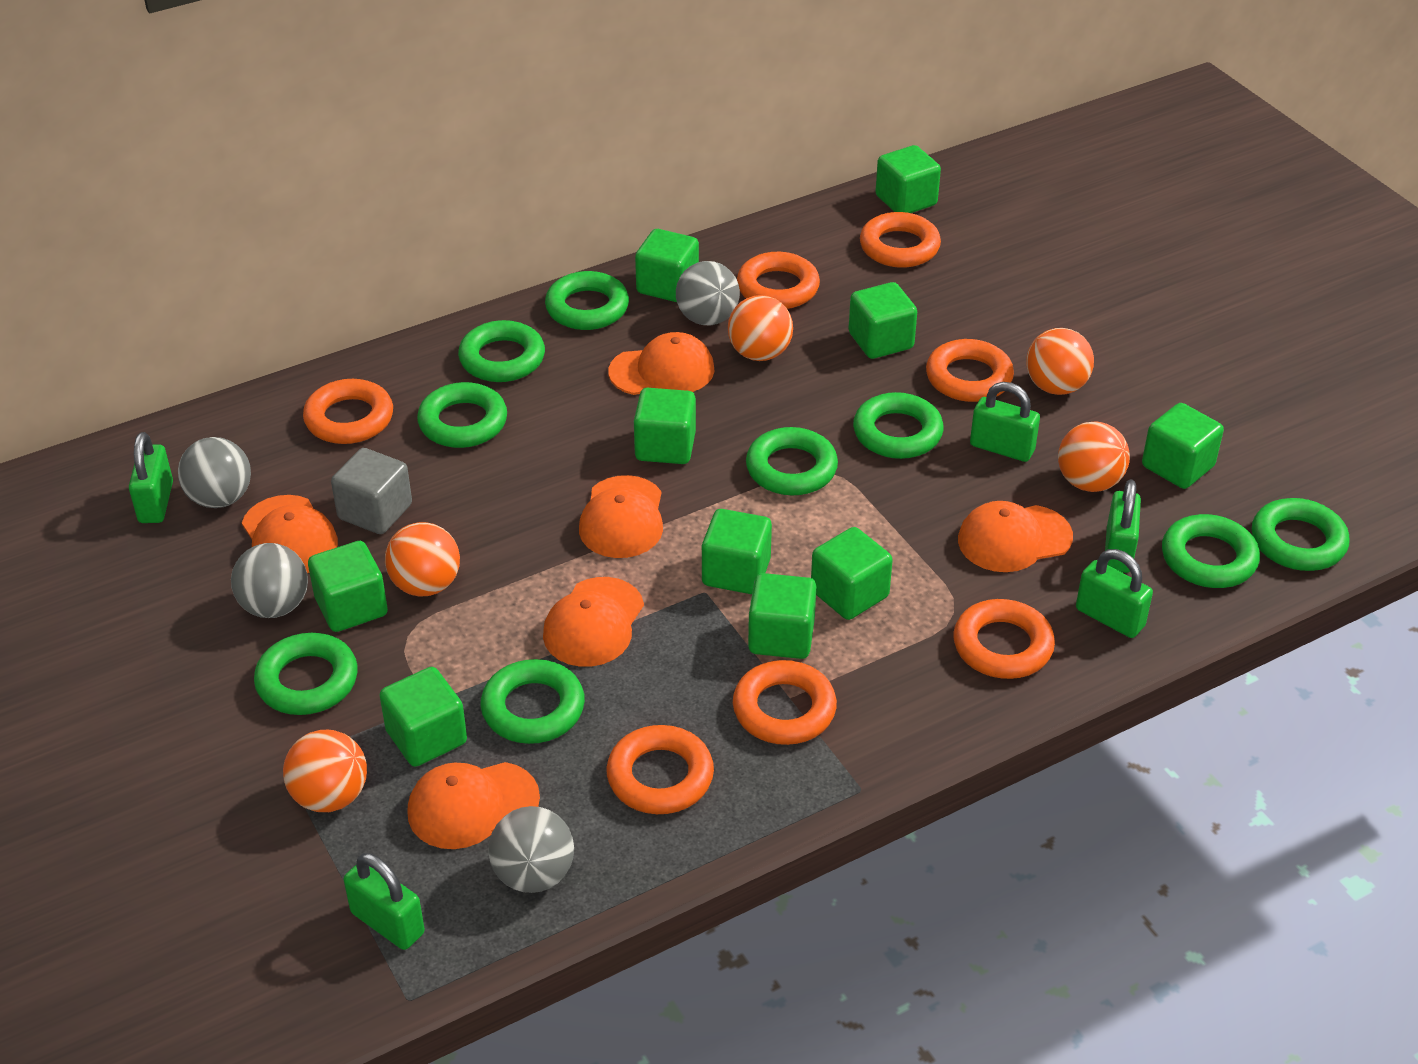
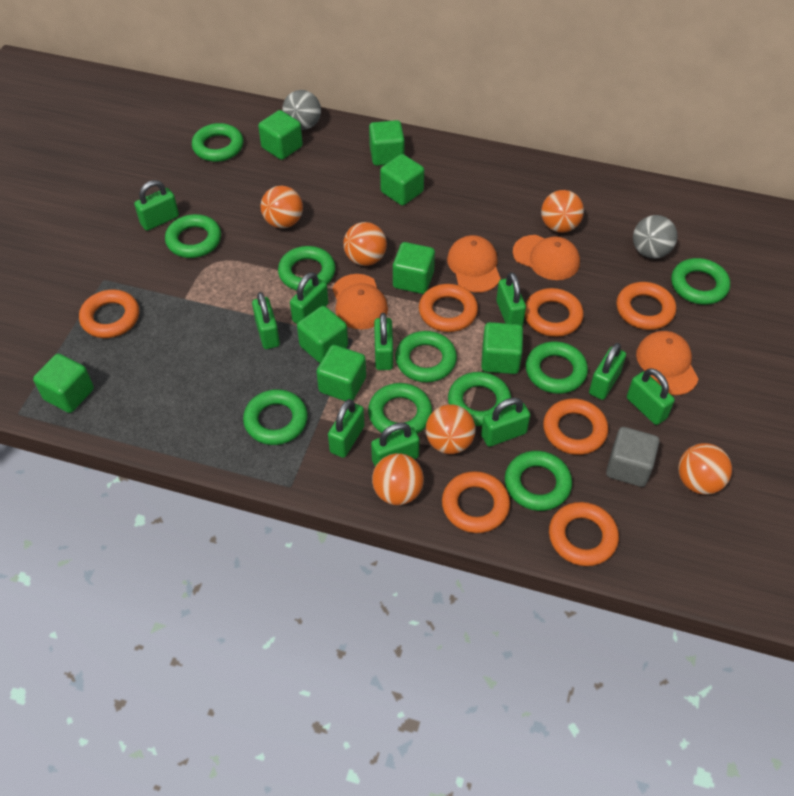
green cube: 10 -> 8
green padlock: 5 -> 10
green ring: 9 -> 10
grey ball: 4 -> 2
orange ball: 5 -> 6
orange cap: 6 -> 4

